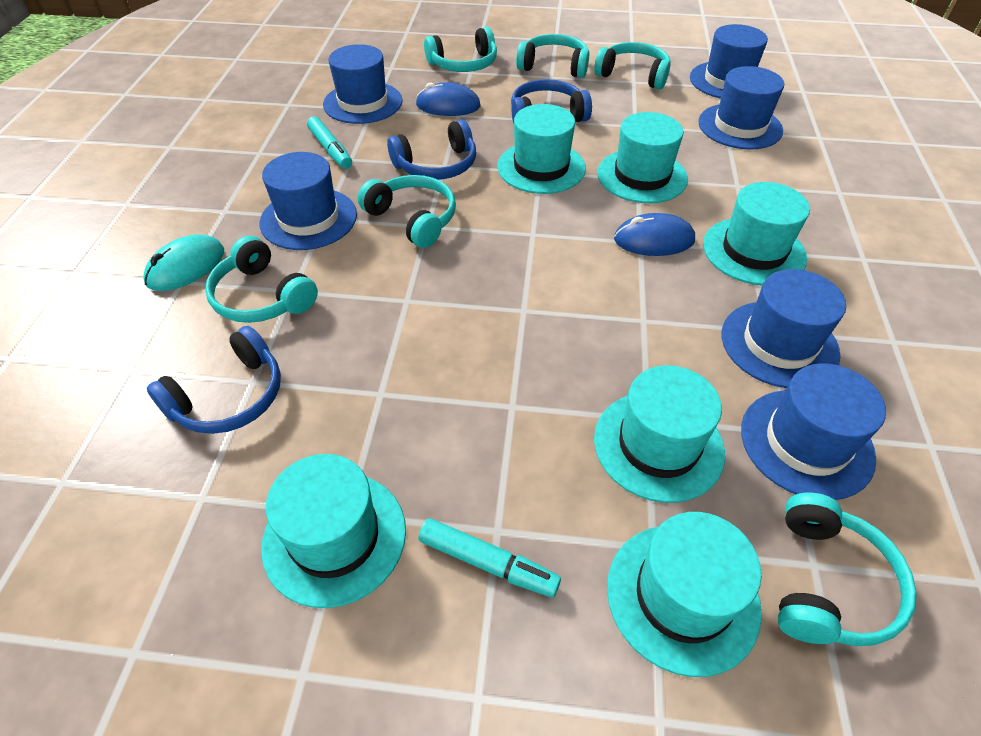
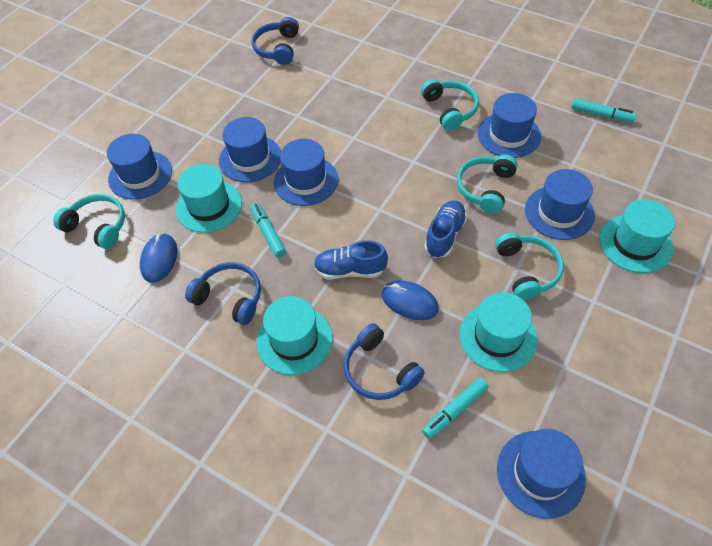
blue shoe: 0 -> 2
turquoise hat: 6 -> 4
turquoise headphones: 6 -> 4
turquoise marker: 2 -> 3
turquoise mouse: 1 -> 0

